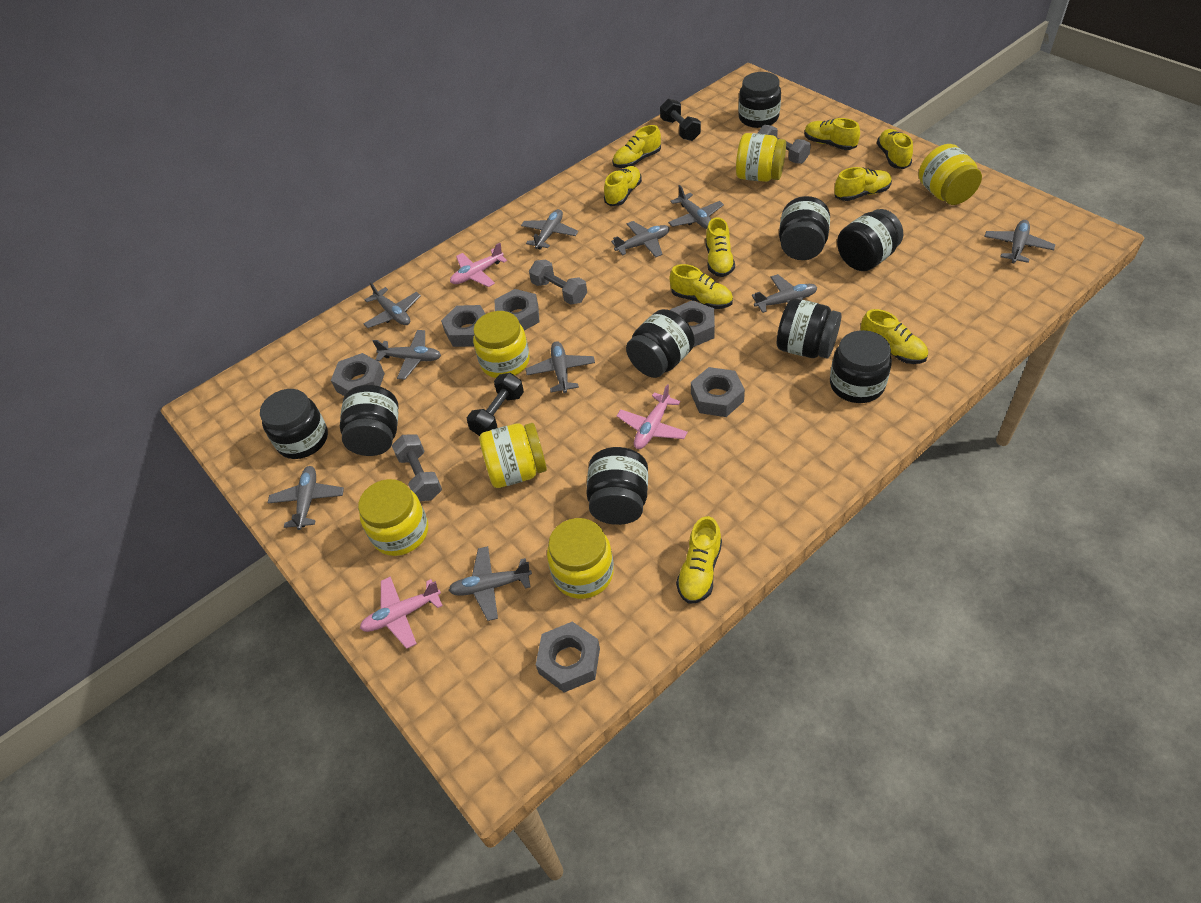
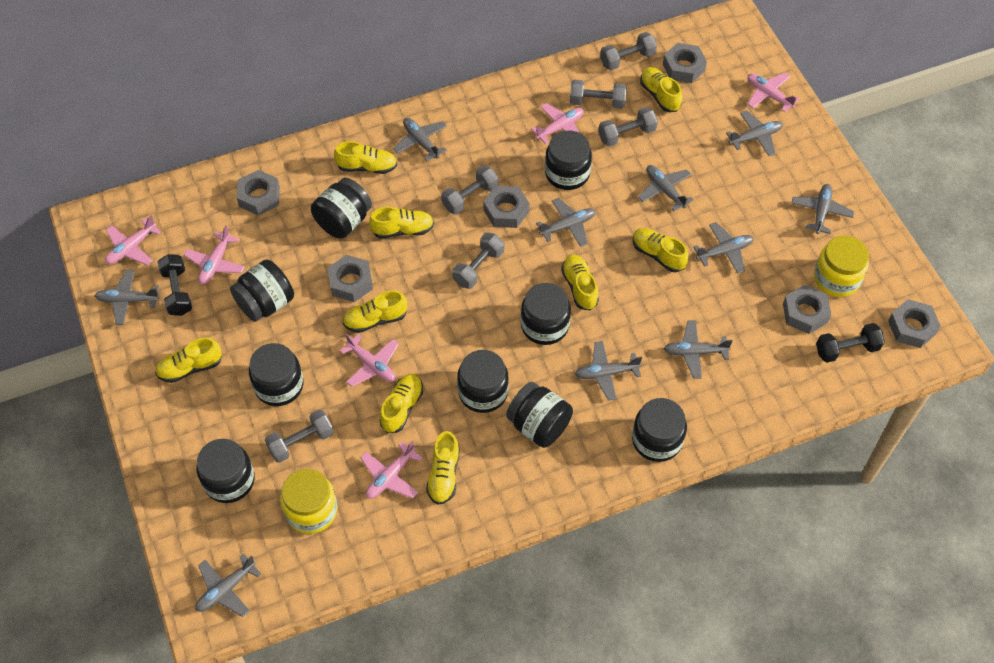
grey dumbbell: 3 -> 6
pink plane: 3 -> 6
yellow jar: 6 -> 2

